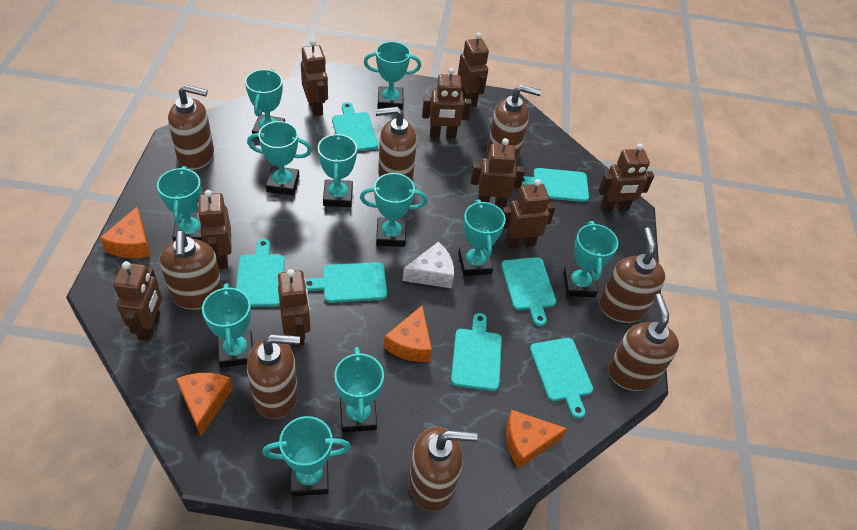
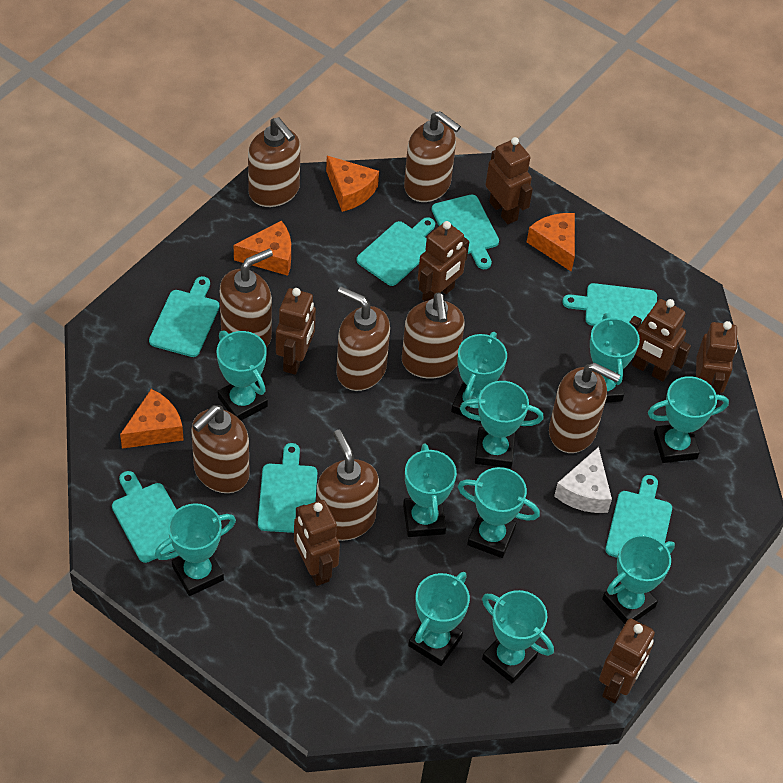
brown robot: 9 -> 7

